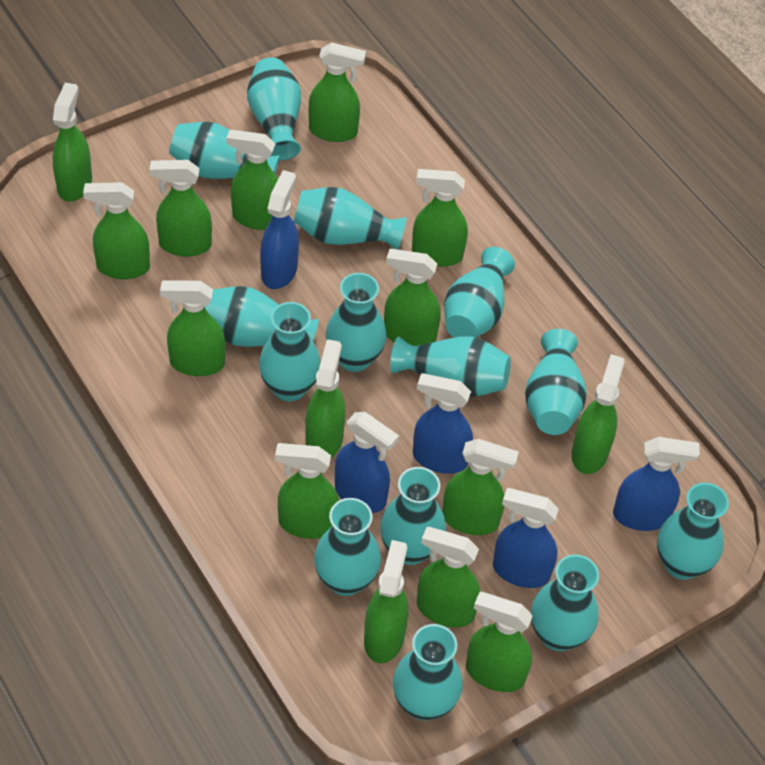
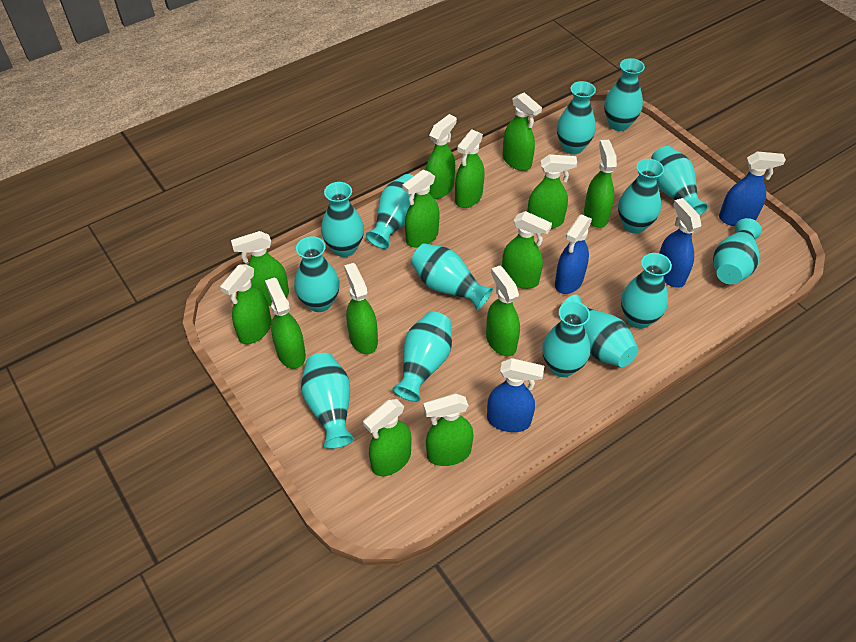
blue spray bottle: 5 -> 4
green spray bottle: 15 -> 14

